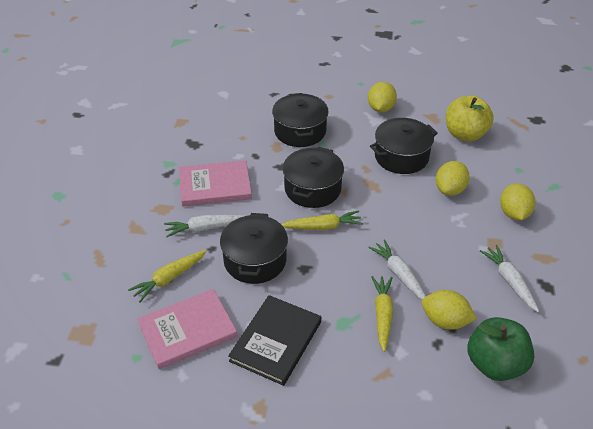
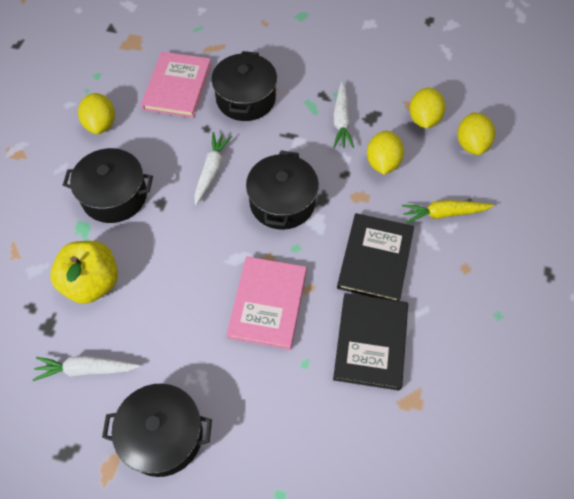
black book: 1 -> 2
green apple: 1 -> 0
yellow carrot: 3 -> 1

